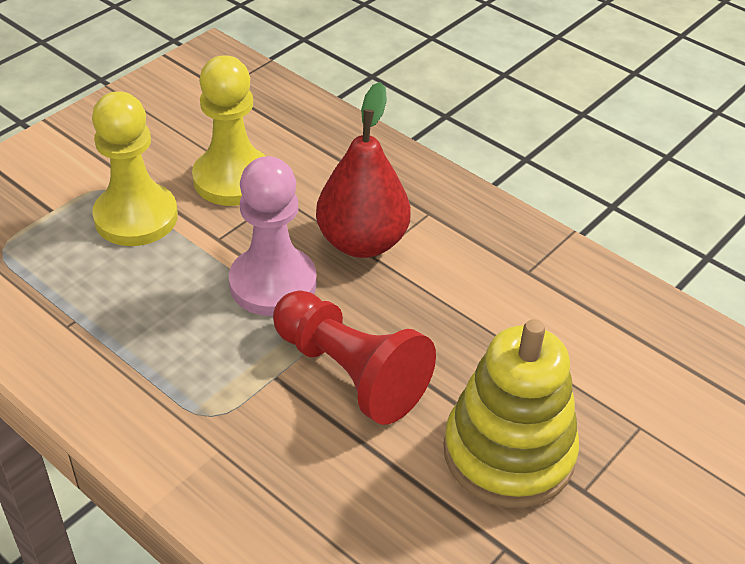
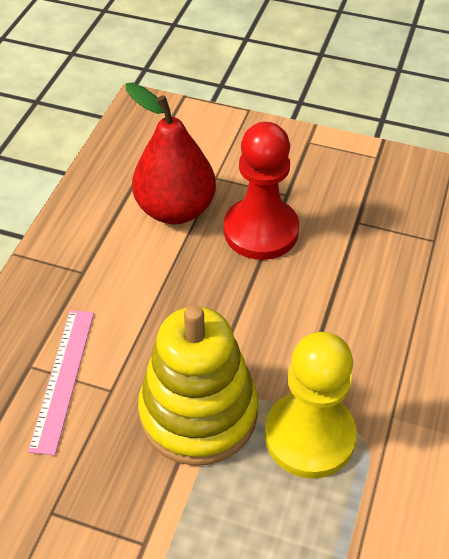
pink pawn: 1 -> 0
pink ruler: 0 -> 1
yellow pawn: 2 -> 1

